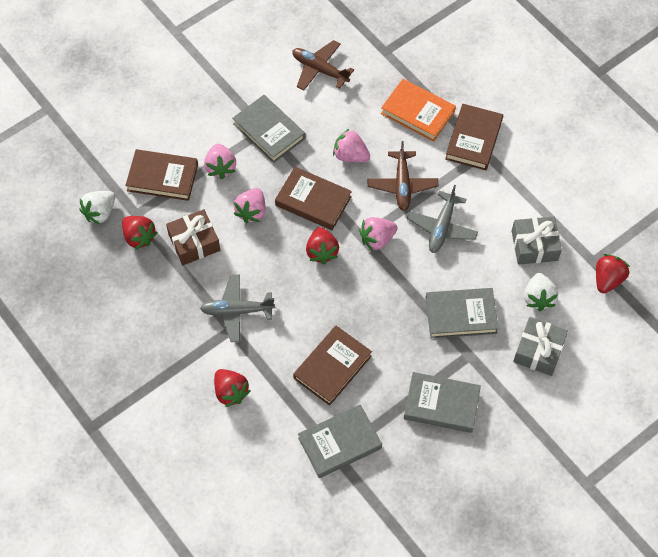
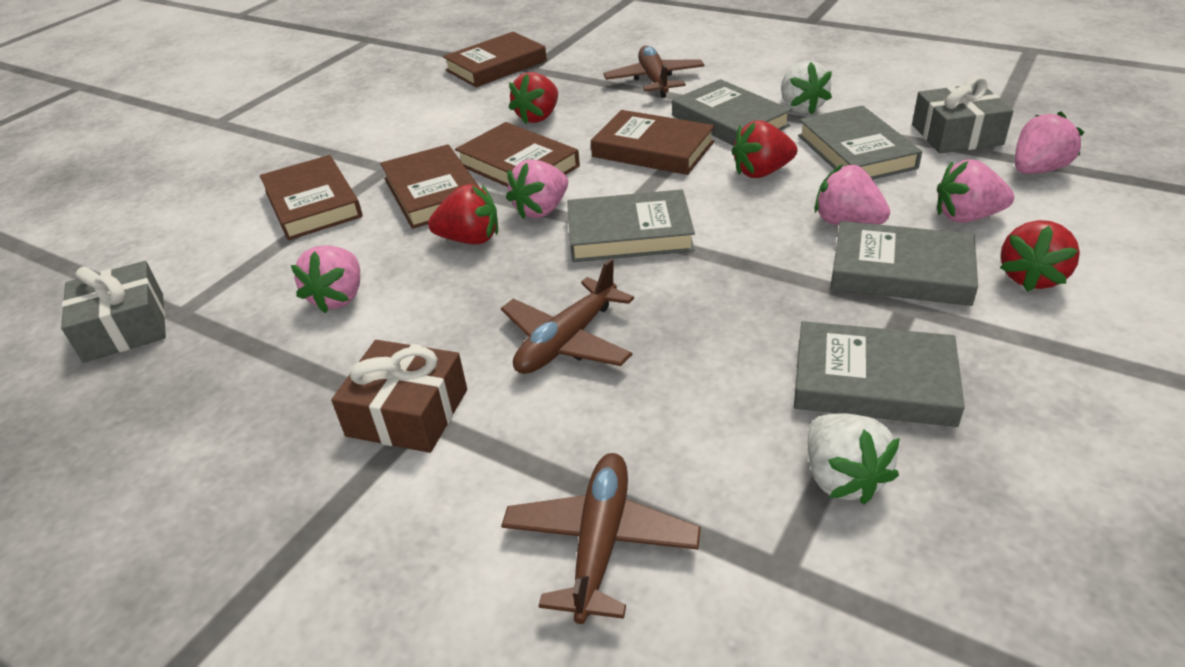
brown book: 4 -> 5
brown plane: 2 -> 3
grey book: 4 -> 5
grey plane: 2 -> 0
orange book: 1 -> 0
pink strawberry: 4 -> 5

